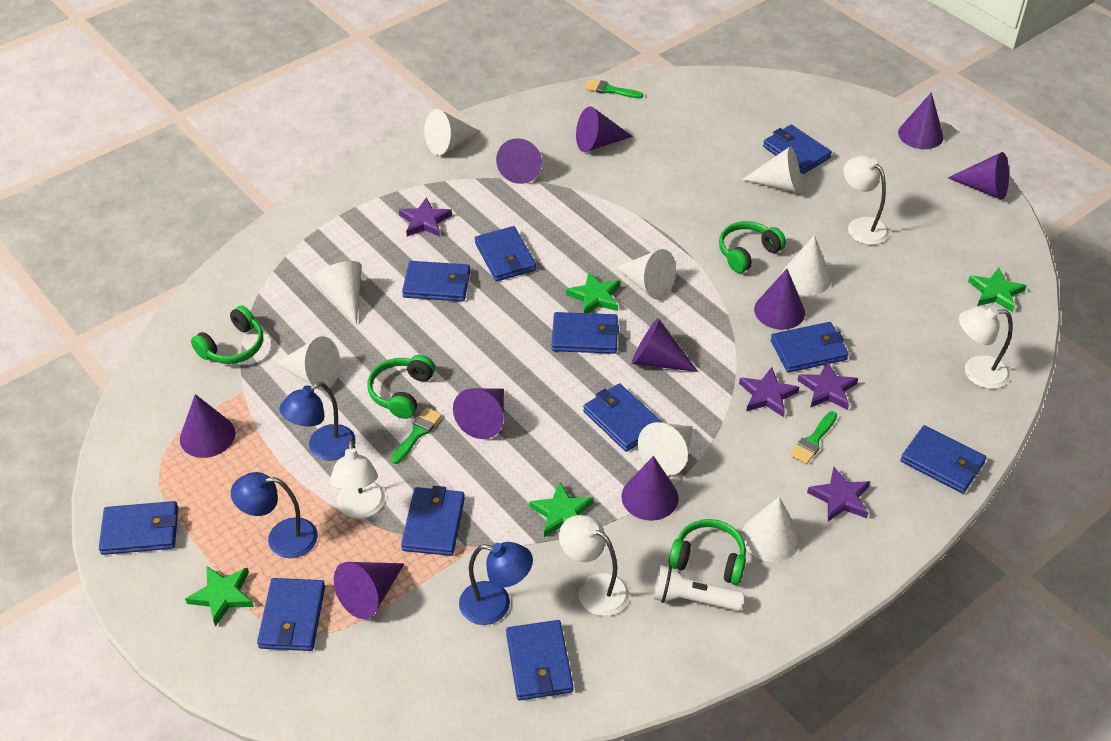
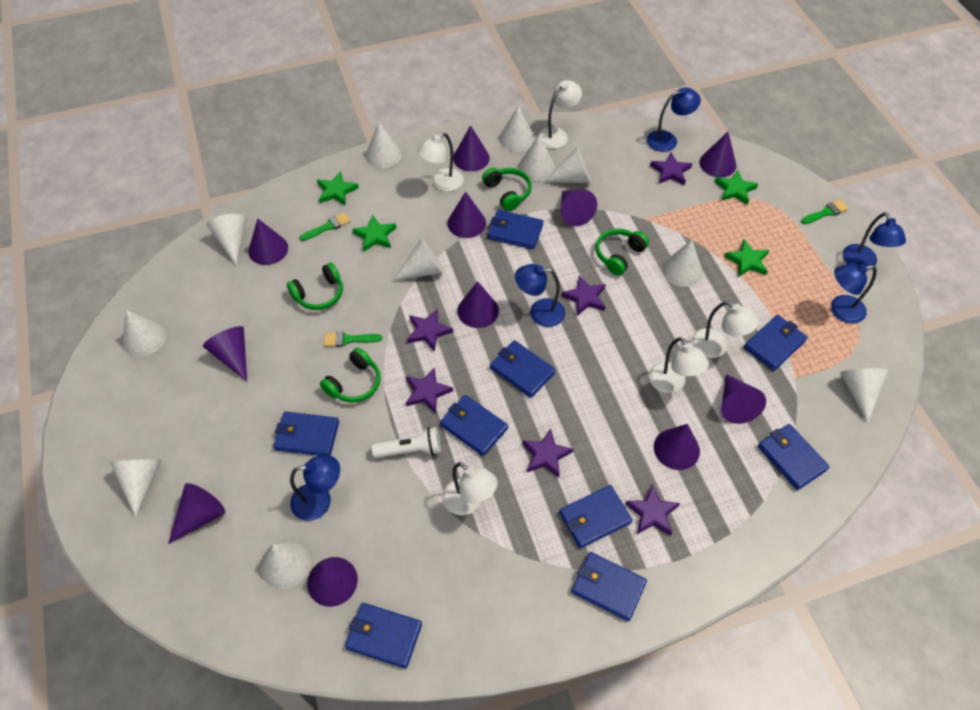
blue lamp: 3 -> 5
blue wallet: 11 -> 9
purple cone: 10 -> 11
purple star: 4 -> 6
white cone: 8 -> 11
white lamp: 4 -> 5

